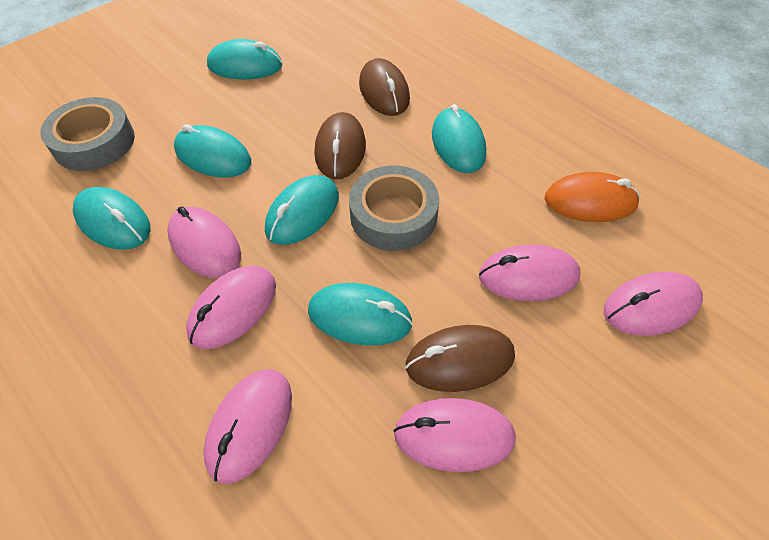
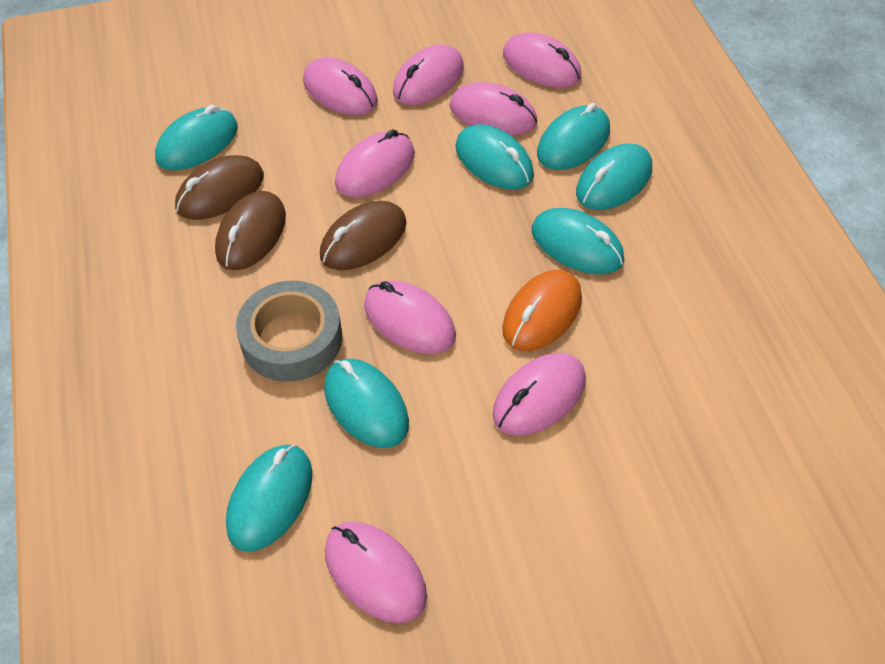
grey tape: 2 -> 1
pink mouse: 6 -> 8
turquoise mouse: 6 -> 7

